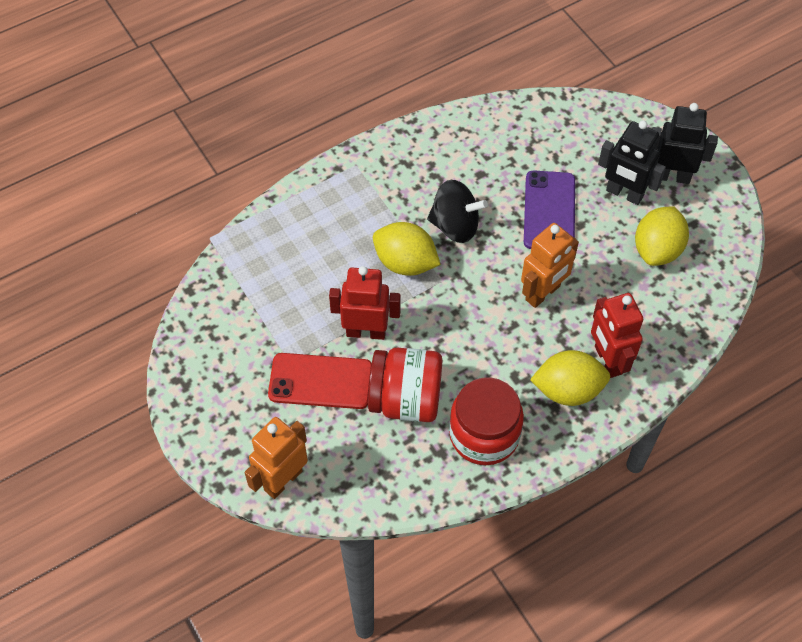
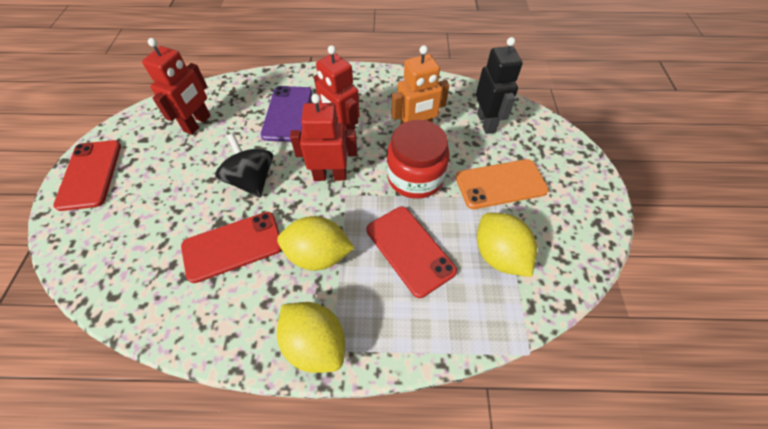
black robot: 2 -> 1
orange phone: 0 -> 1
orange robot: 2 -> 1
red jar: 2 -> 1
red phone: 1 -> 3
red robot: 2 -> 3

